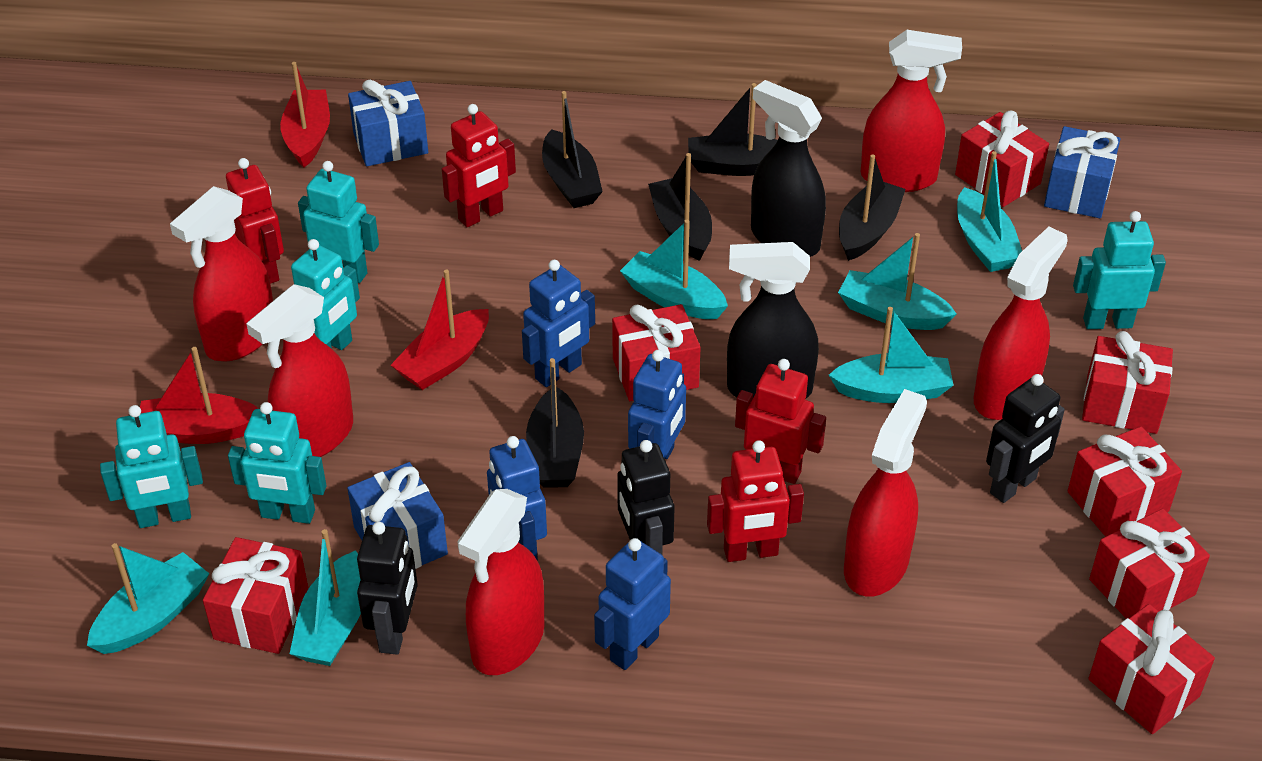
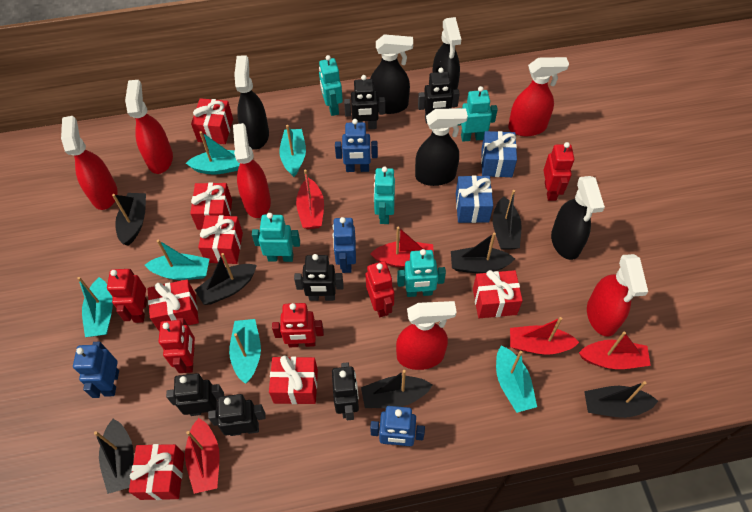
black boat: 5 -> 7
black robot: 3 -> 6
black spray bottle: 2 -> 5
blue gift: 3 -> 2
red boat: 3 -> 5
red robot: 4 -> 5

